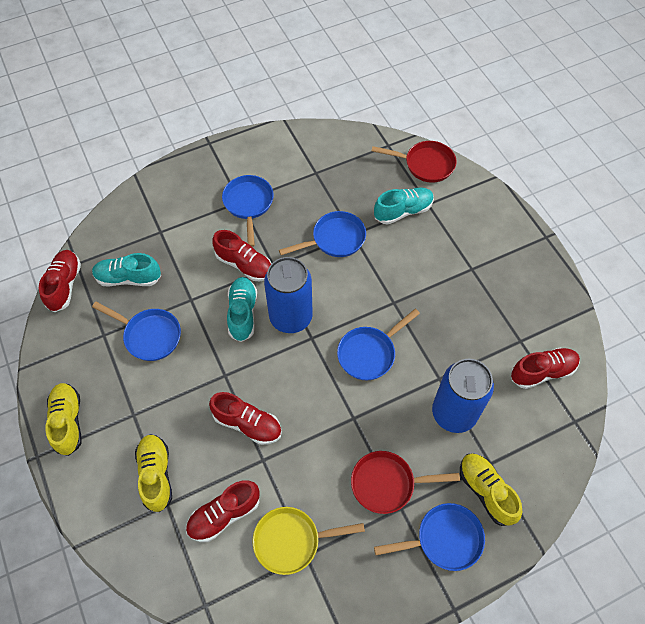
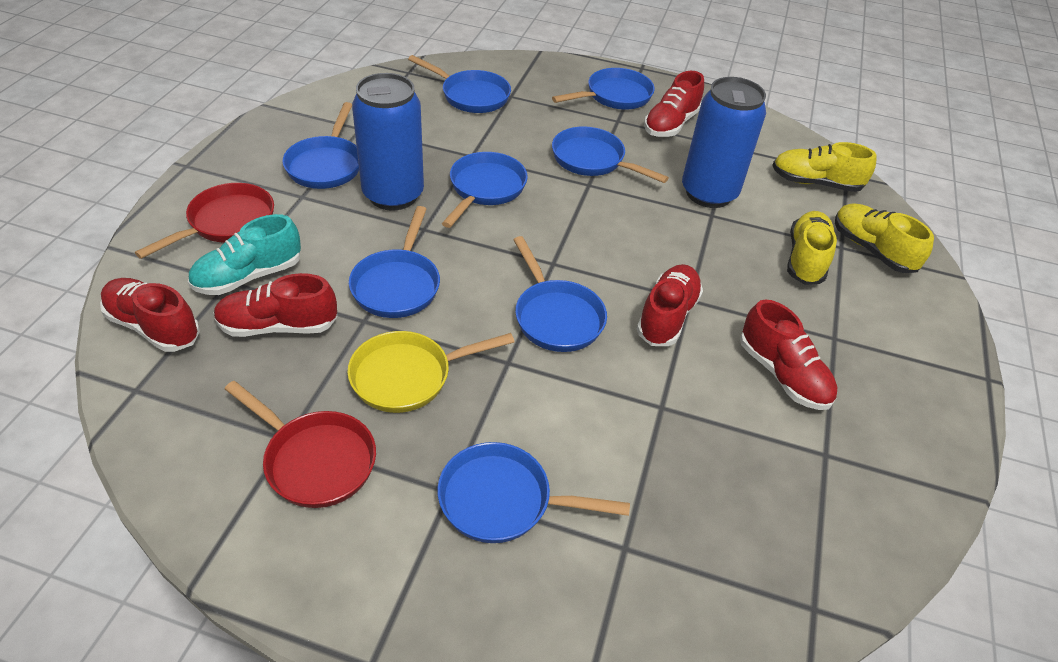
blue pan: 5 -> 8
turquoise shoe: 3 -> 1

